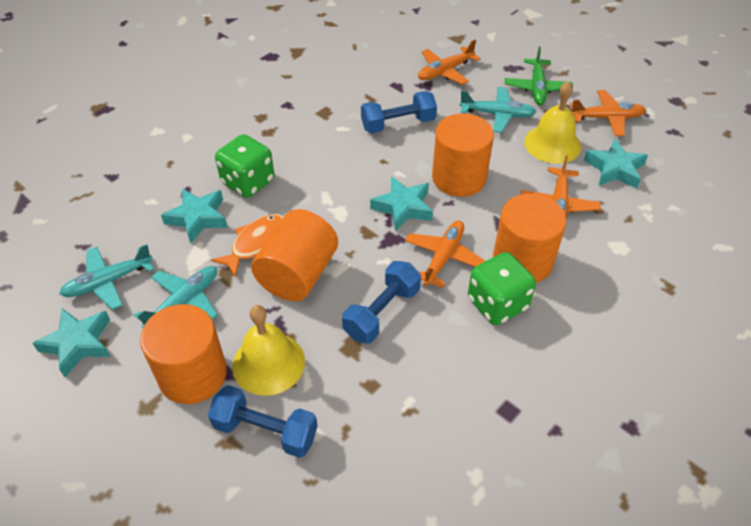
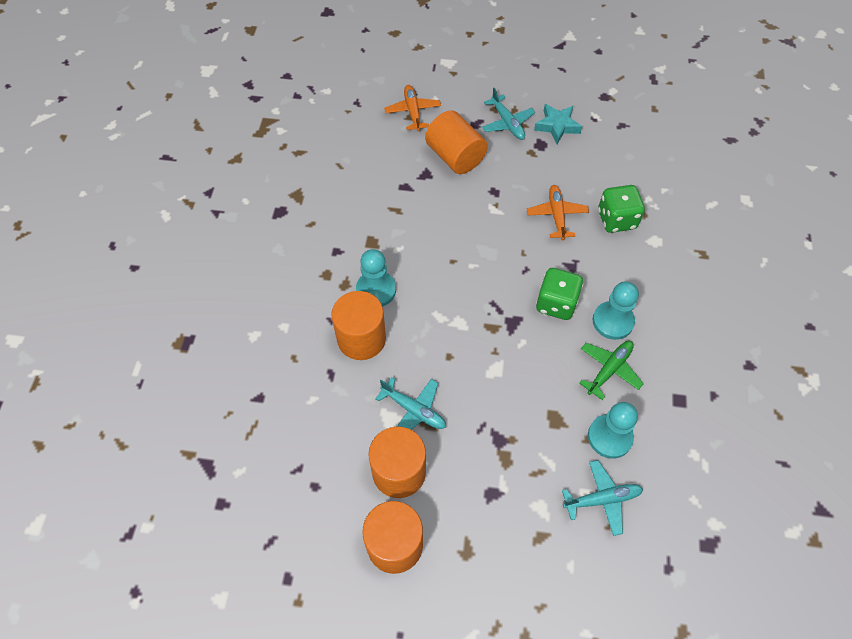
blue dumbbell: 3 -> 0
orange fish: 1 -> 0
orange plane: 4 -> 2
turquoise pawn: 0 -> 3
turquoise star: 4 -> 1
yellow bell: 2 -> 0

